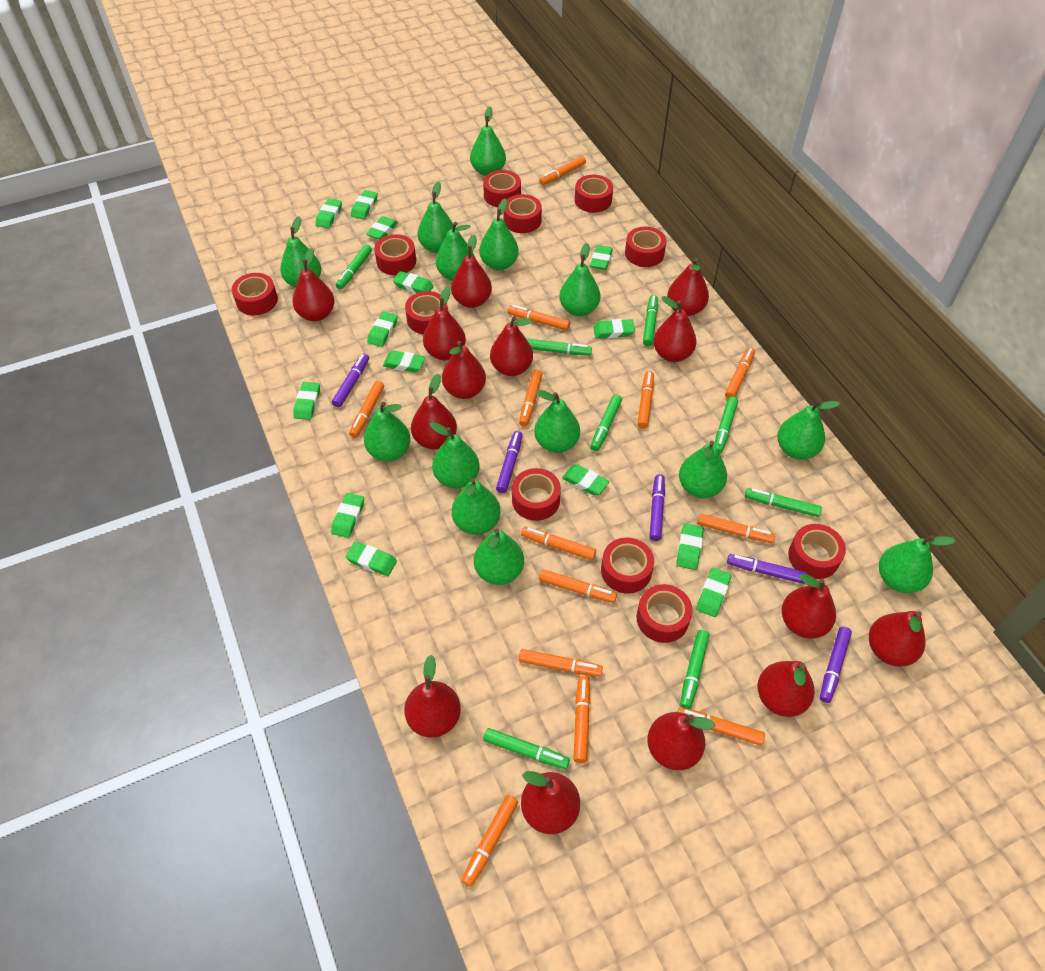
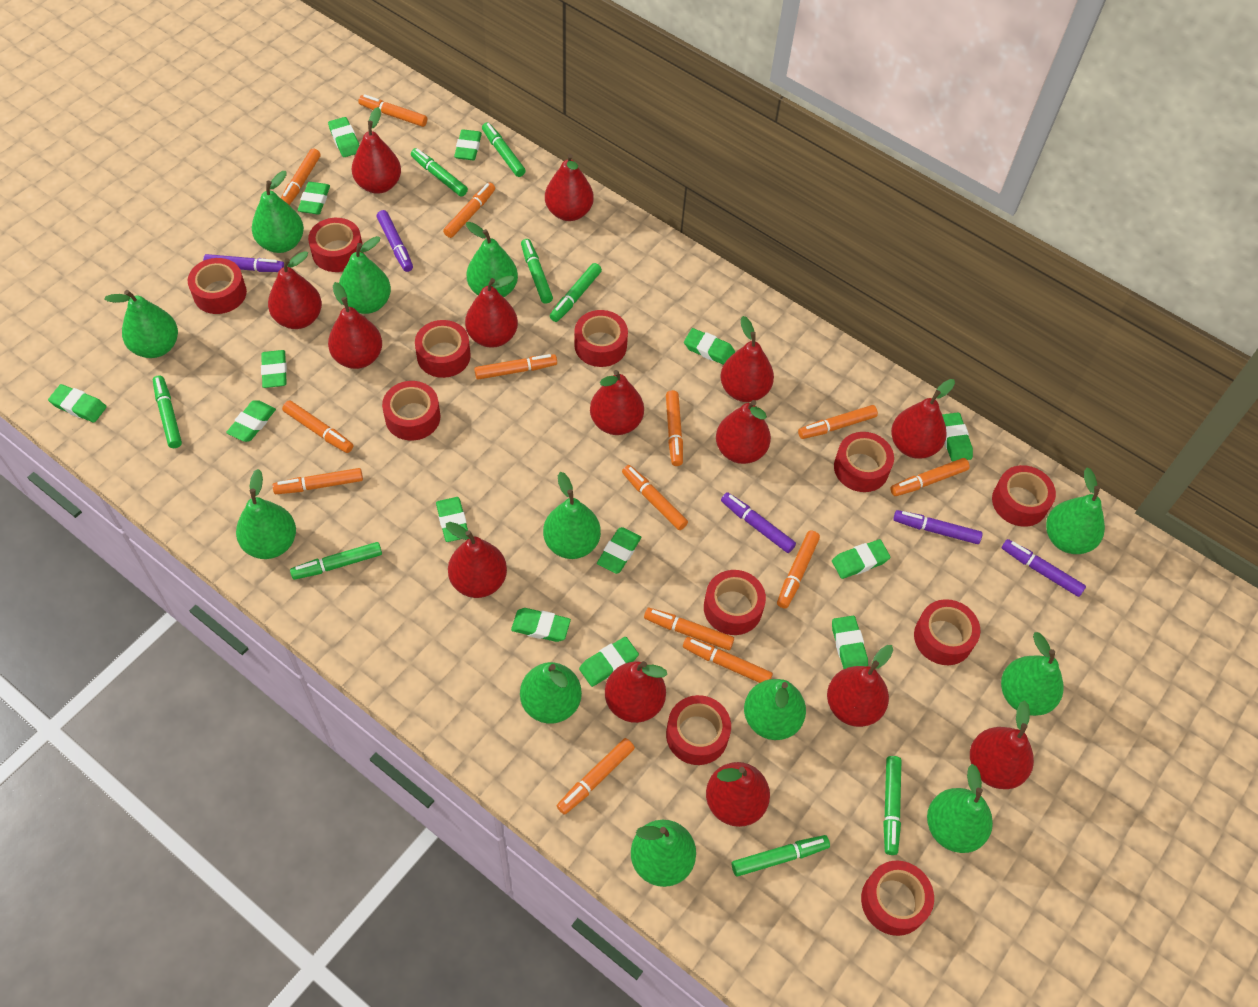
green pear: 14 -> 12
orange marker: 13 -> 14

